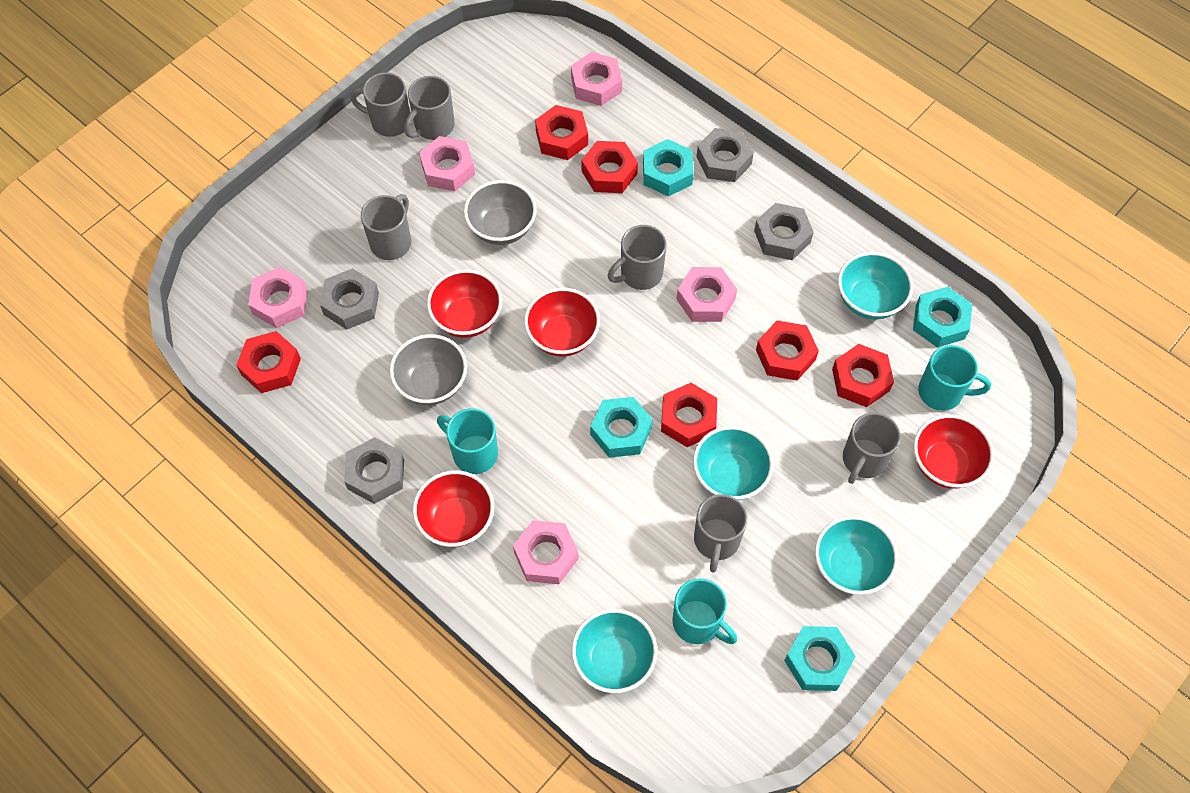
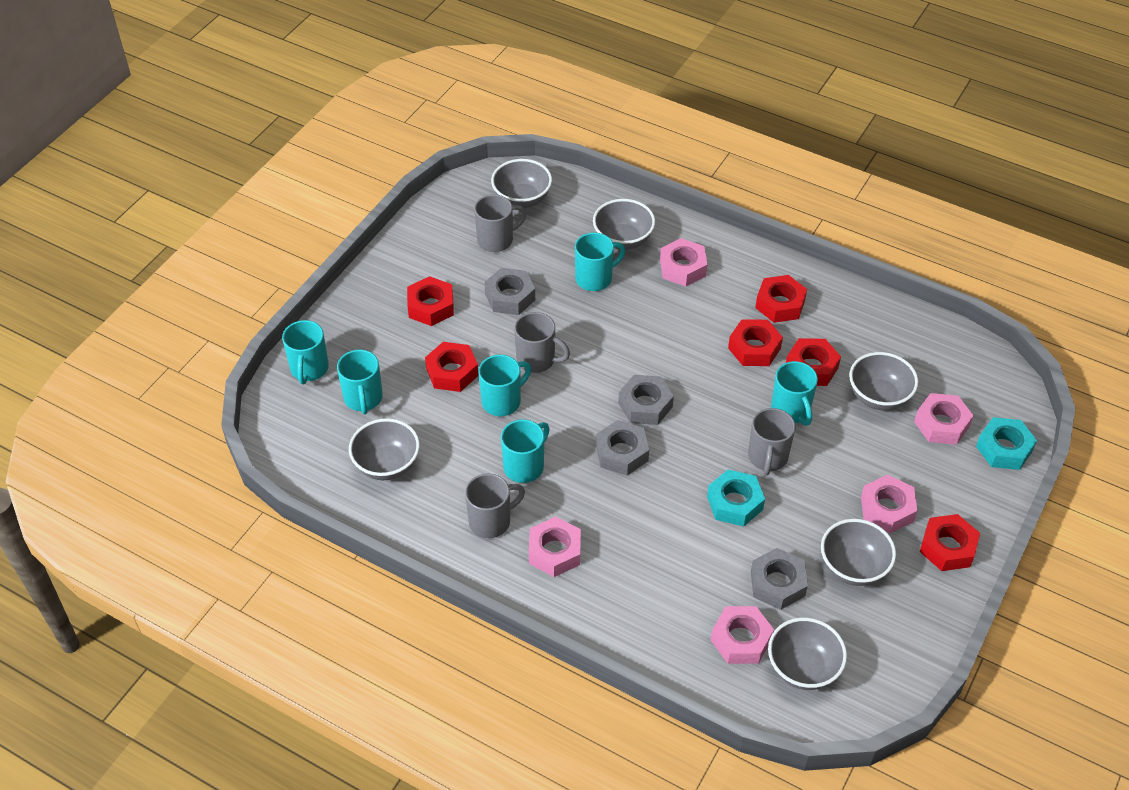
grey bowl: 2 -> 6
grey mug: 6 -> 4
red bowl: 4 -> 0
turquoise bowl: 4 -> 0
turquoise mug: 3 -> 6
turquoise nut: 4 -> 2

